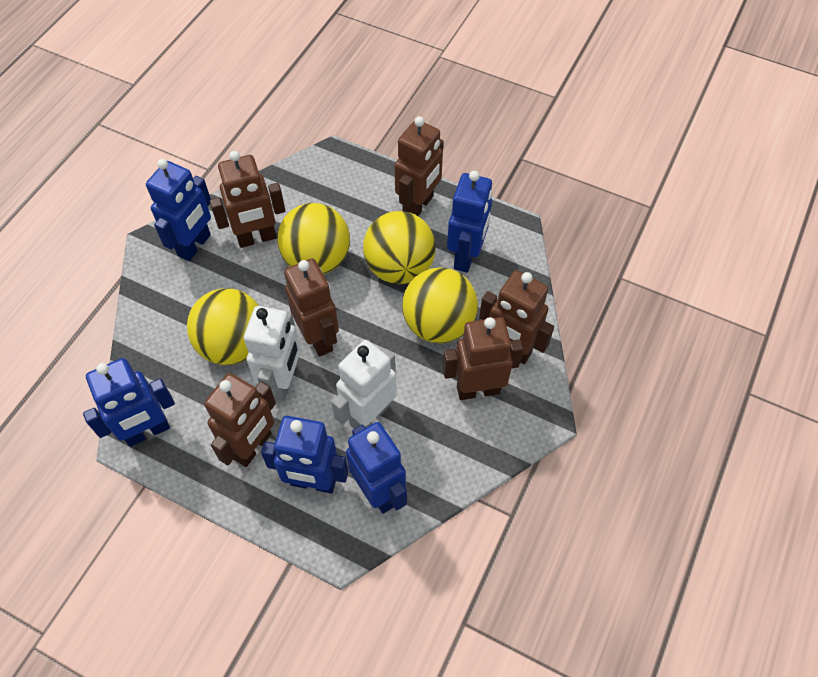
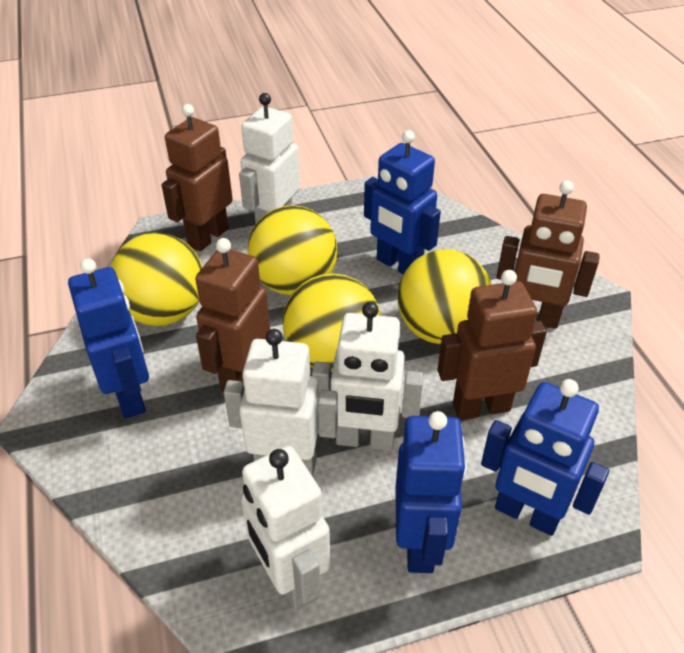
blue robot: 5 -> 4
brown robot: 6 -> 4
white robot: 2 -> 4

